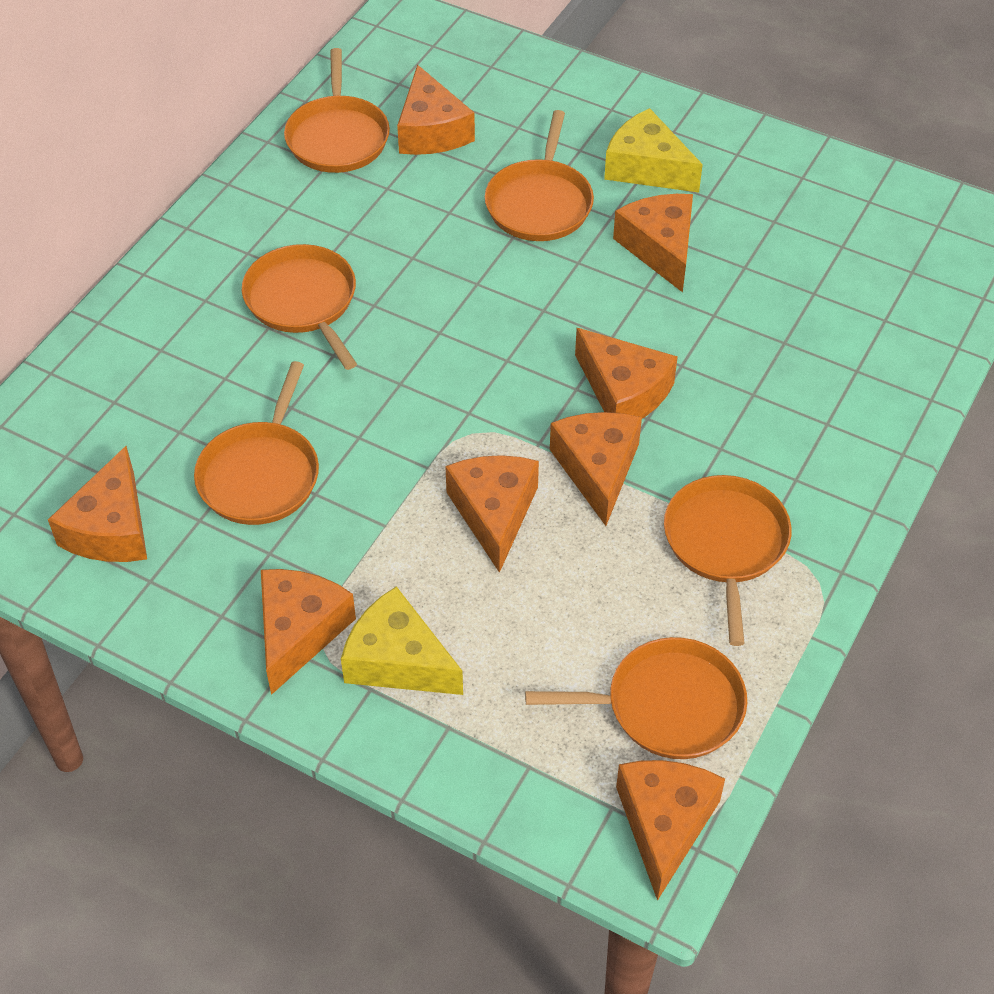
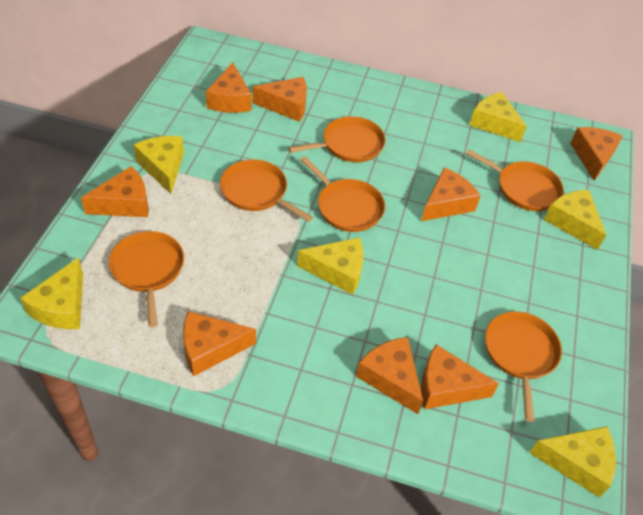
yellow cheese: 2 -> 6

